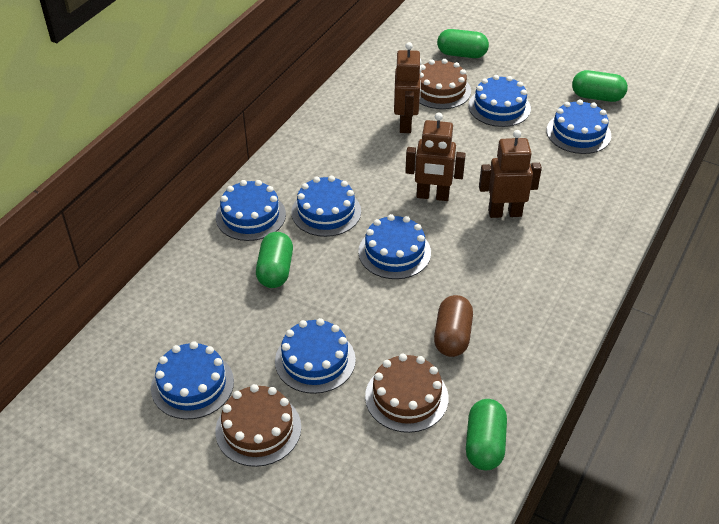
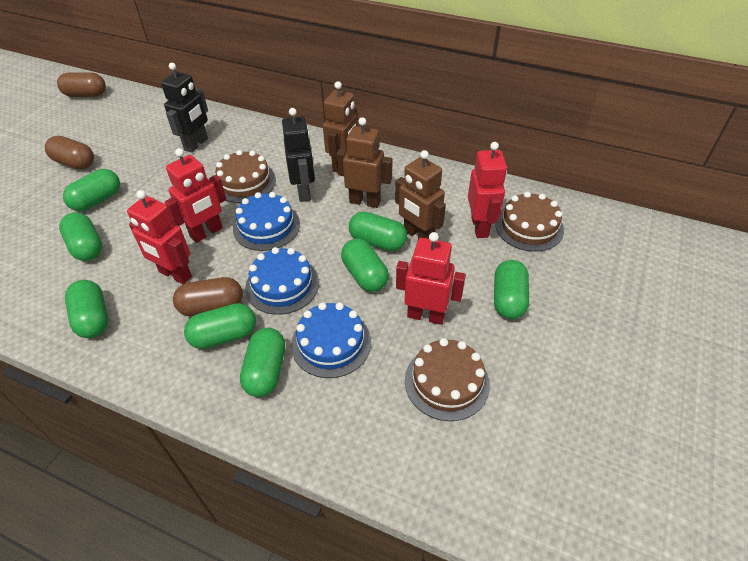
black robot: 0 -> 2
blue cake: 7 -> 3
brown capsule: 1 -> 3
green capsule: 4 -> 8
red robot: 0 -> 4

